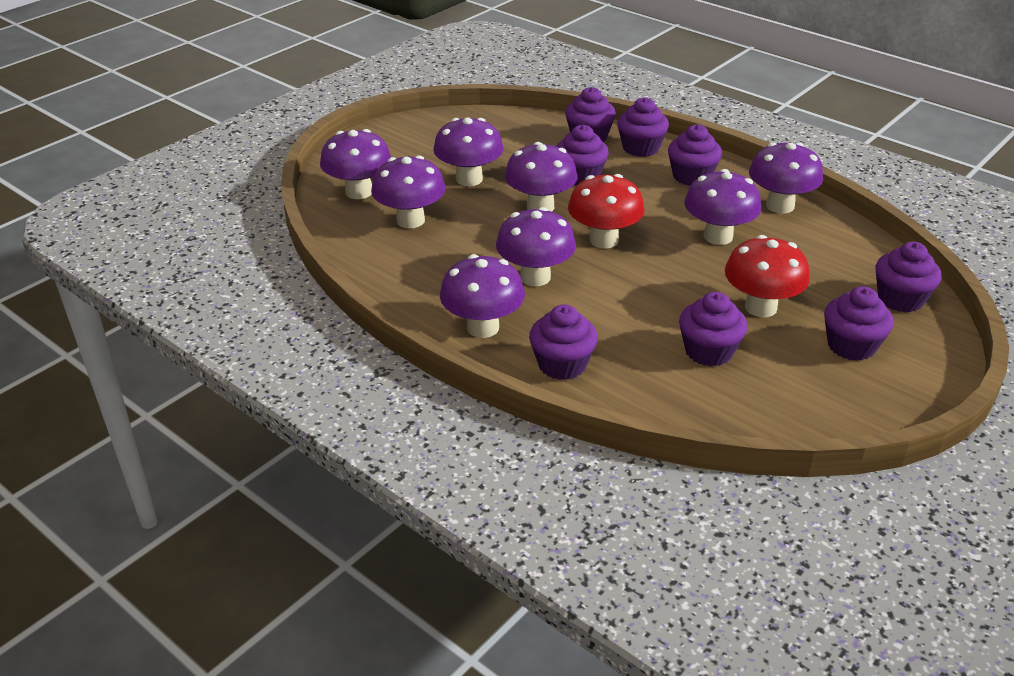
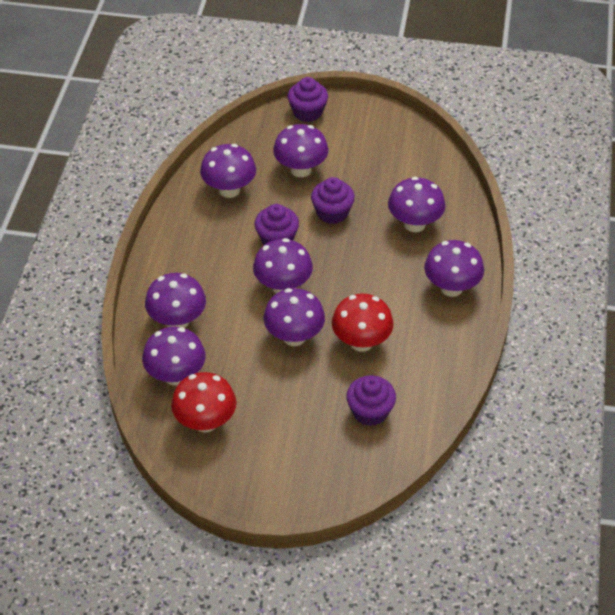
purple cupcake: 8 -> 4

